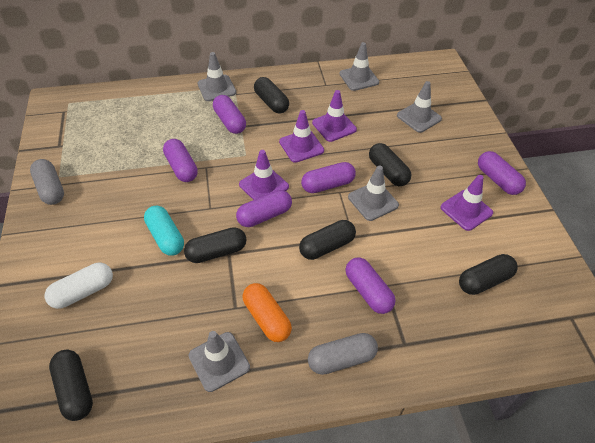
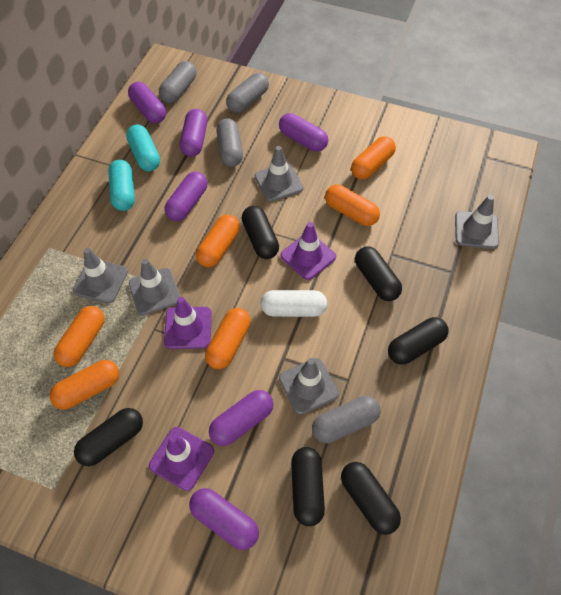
grey capsule: 2 -> 4
orange capsule: 1 -> 6
purple traffic cone: 4 -> 3
turquoise capsule: 1 -> 2

